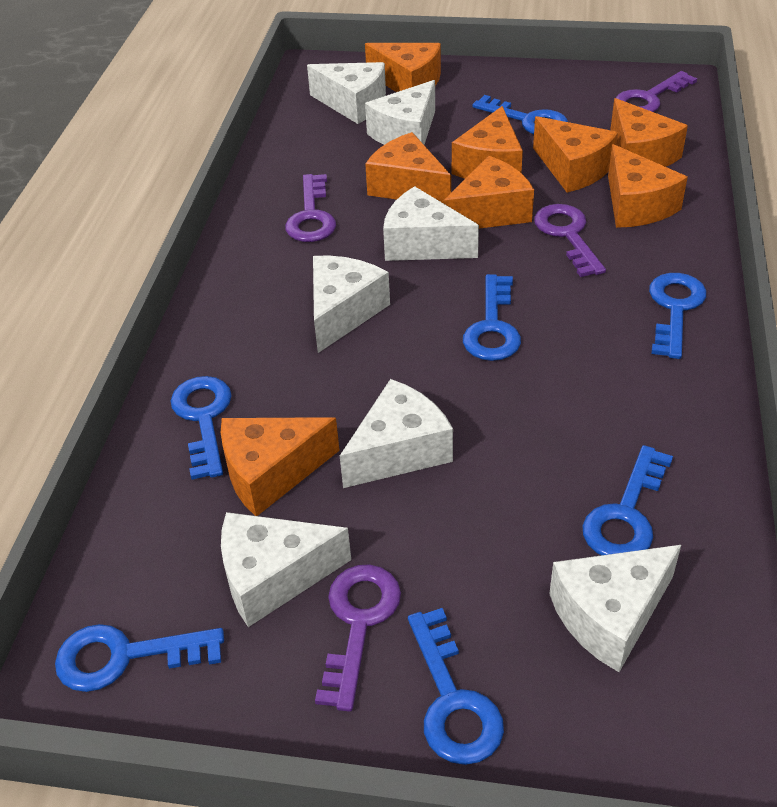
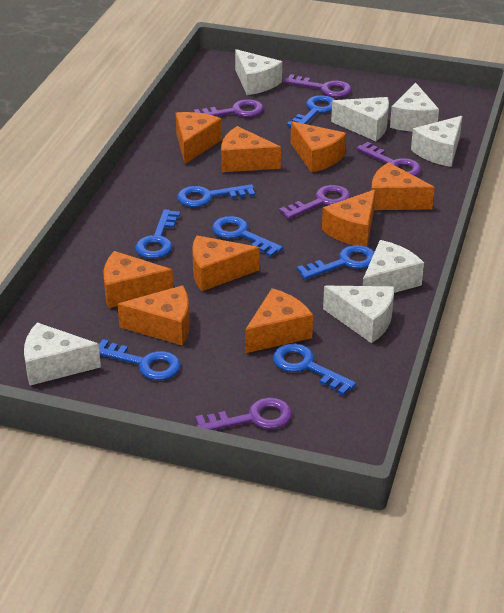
orange cheese: 8 -> 9
purple key: 4 -> 5

